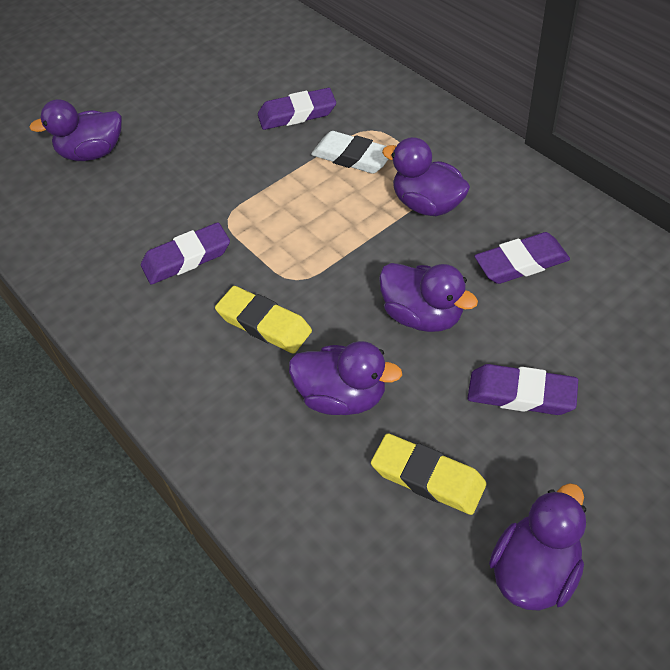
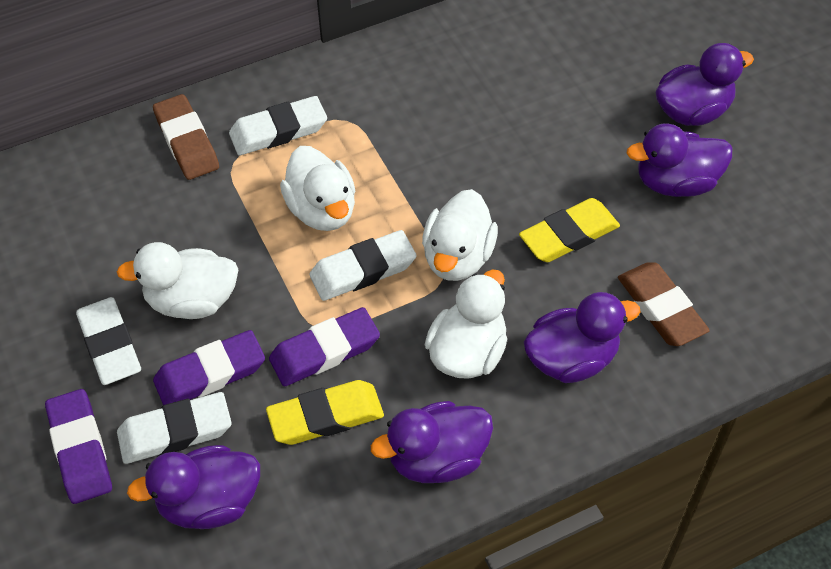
brown eraser: 0 -> 2
purple eraser: 4 -> 3
white duck: 0 -> 4
white eraser: 1 -> 4

